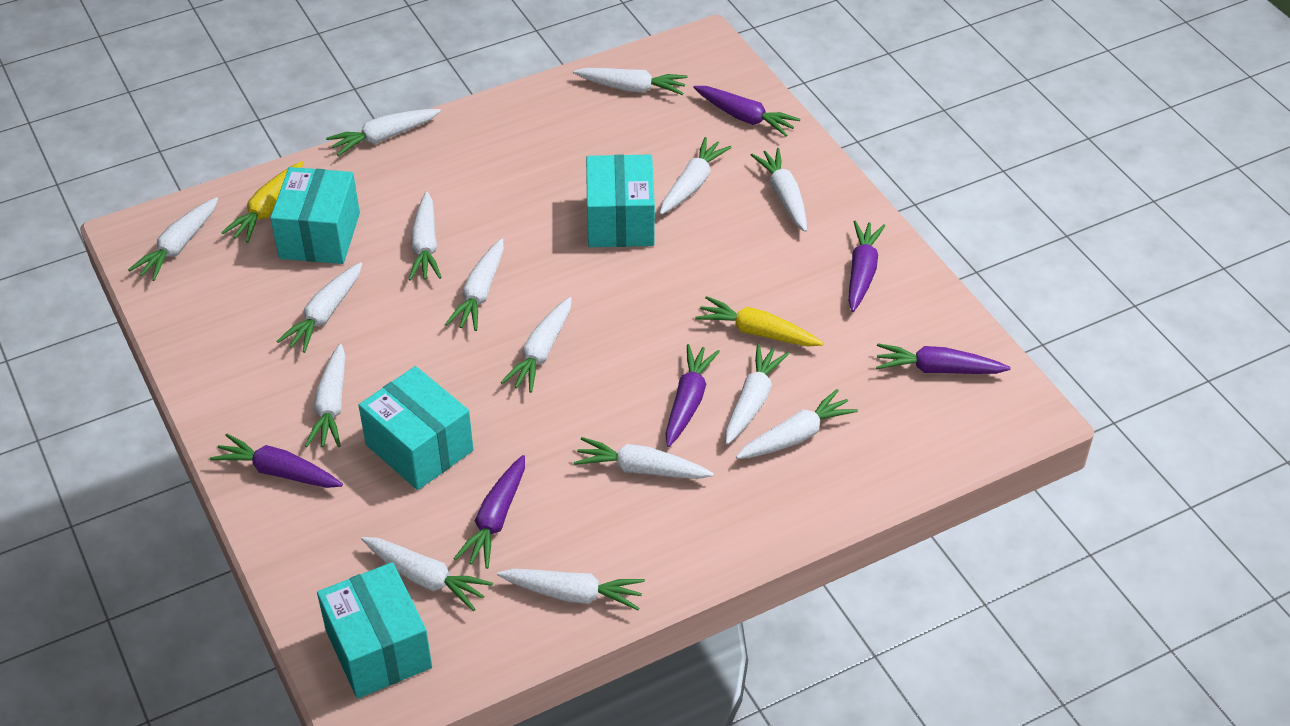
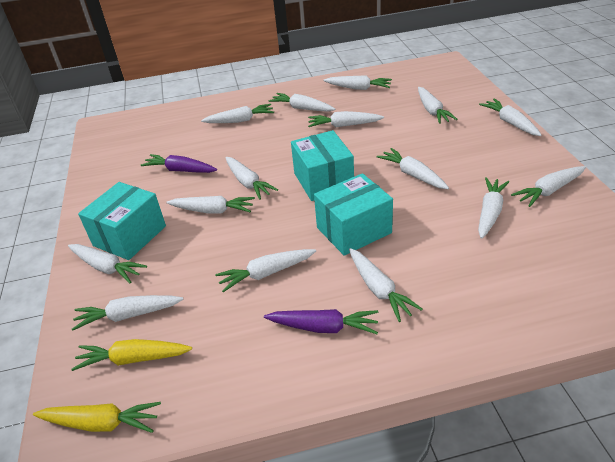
purple carrot: 6 -> 2
turquoise box: 4 -> 3

